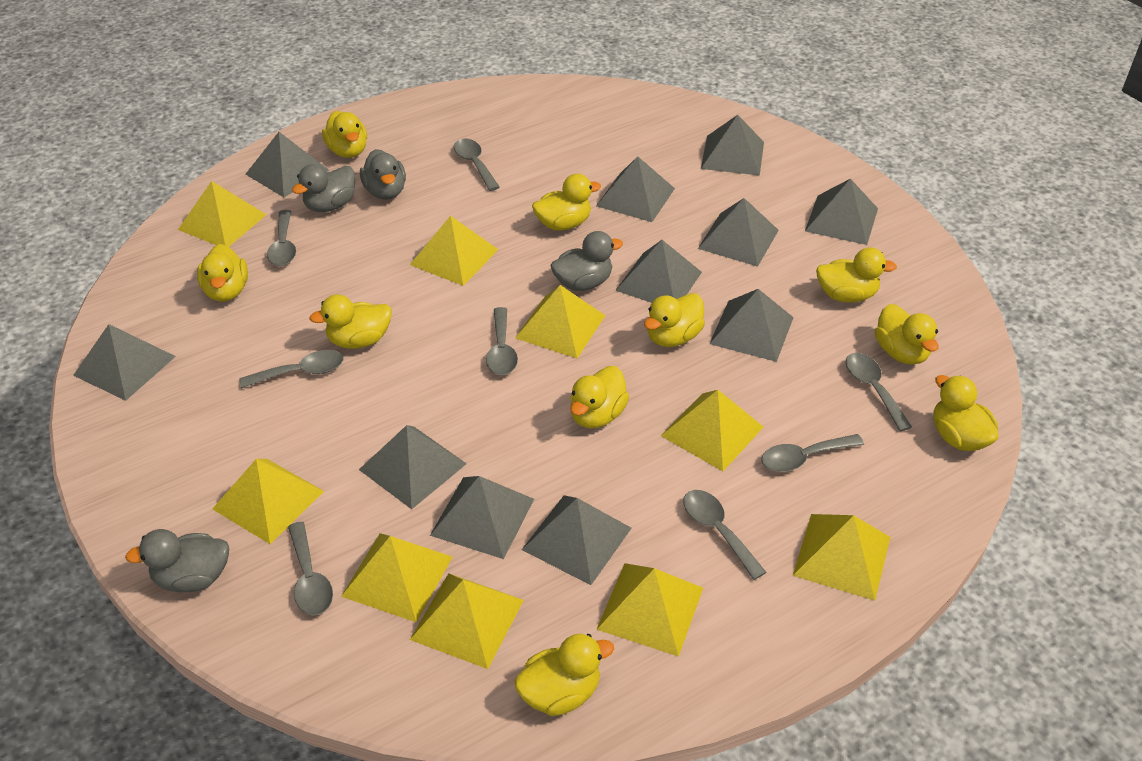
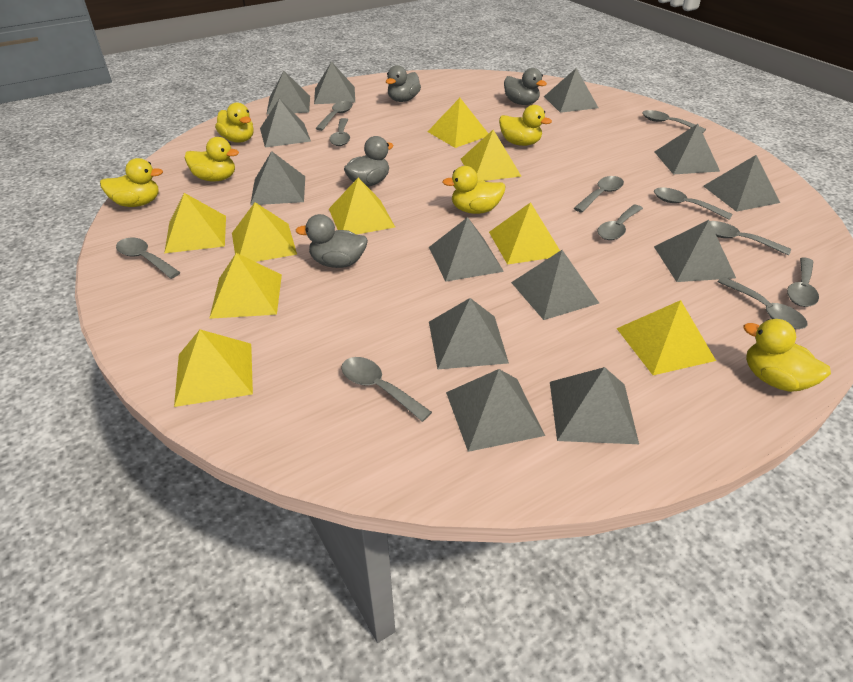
grey pyramid: 11 -> 13
grey spoon: 8 -> 11
yellow duck: 10 -> 6

